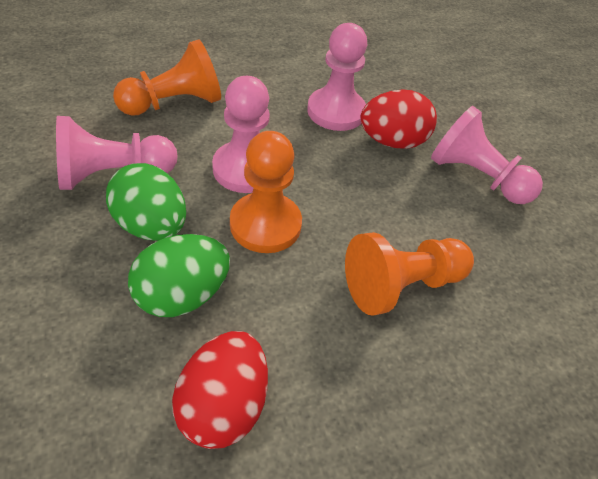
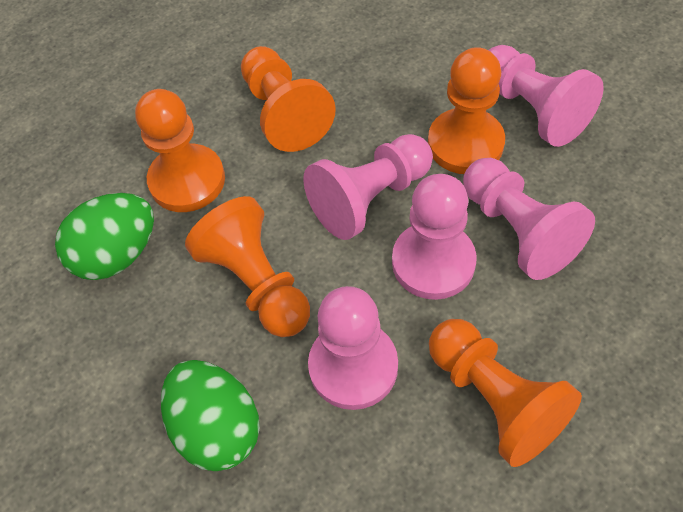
orange pawn: 3 -> 5
pink pawn: 4 -> 5
red egg: 2 -> 0

